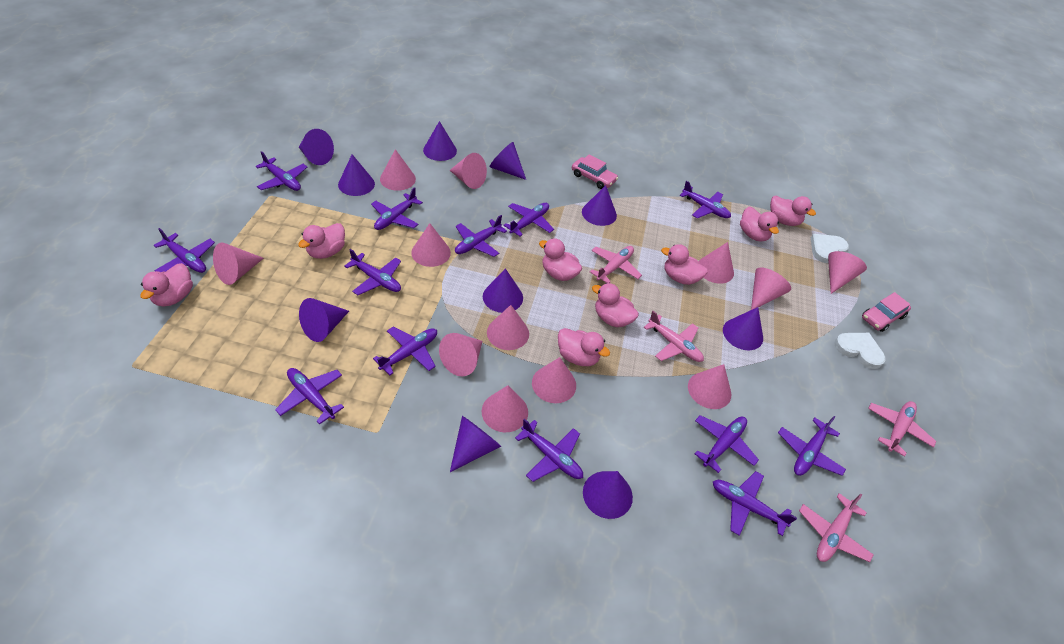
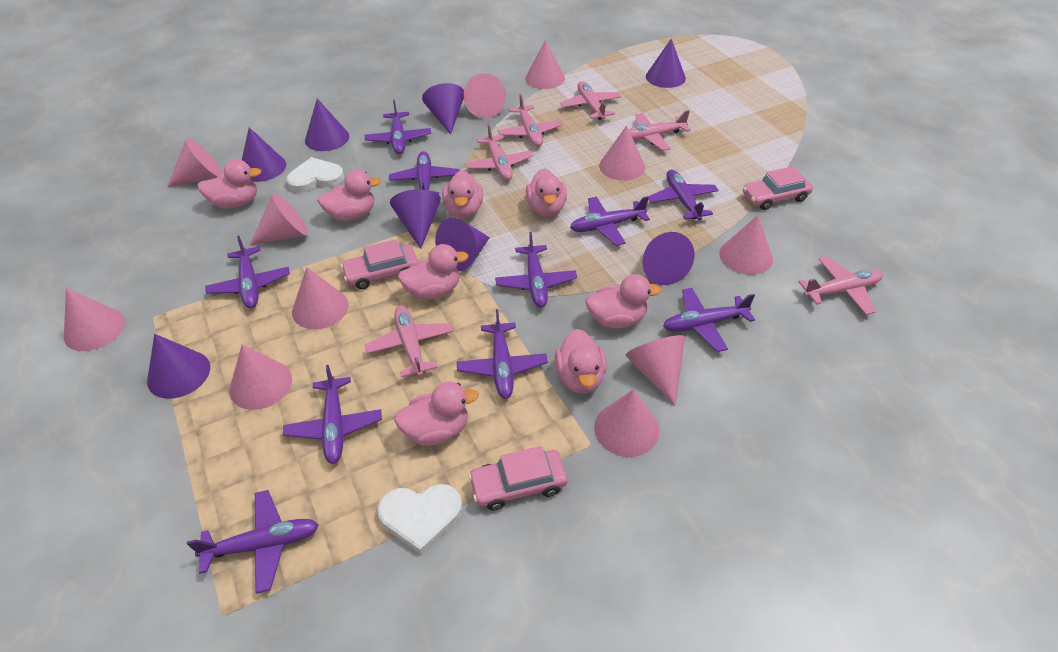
pink car: 2 -> 3
pink cone: 12 -> 11
pink plane: 4 -> 6
purple cone: 10 -> 8
purple plane: 13 -> 10

